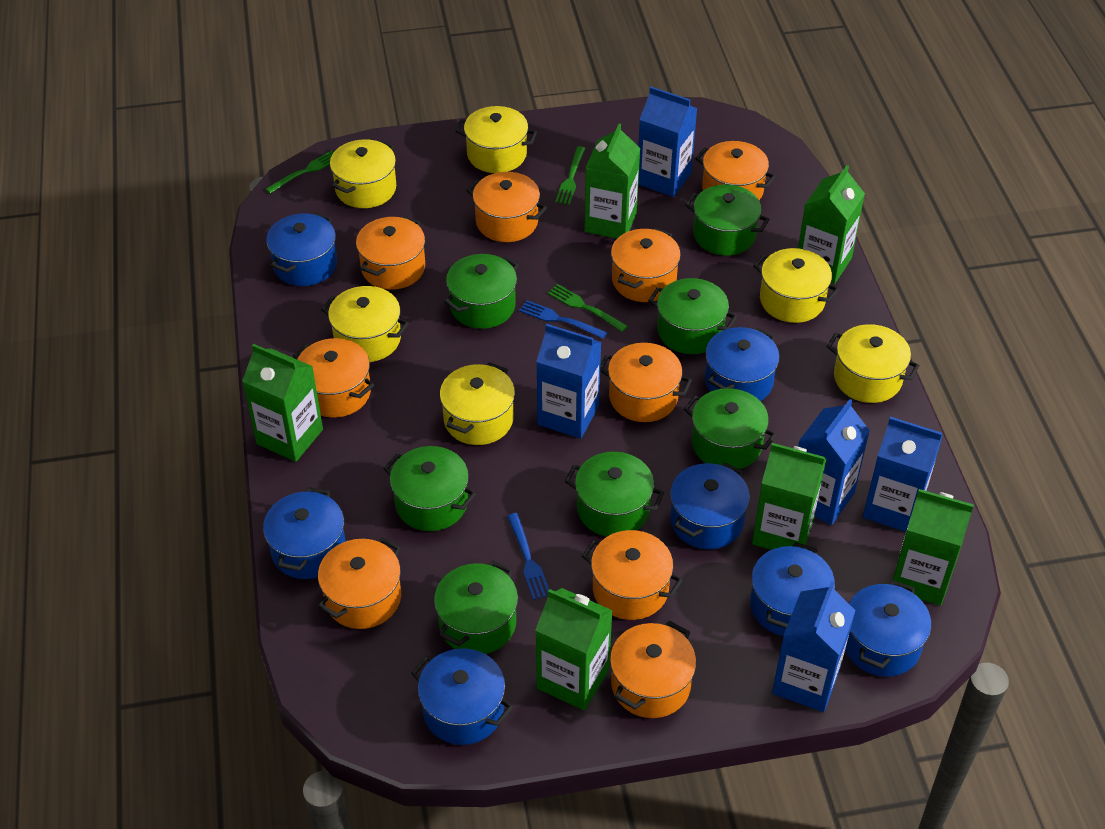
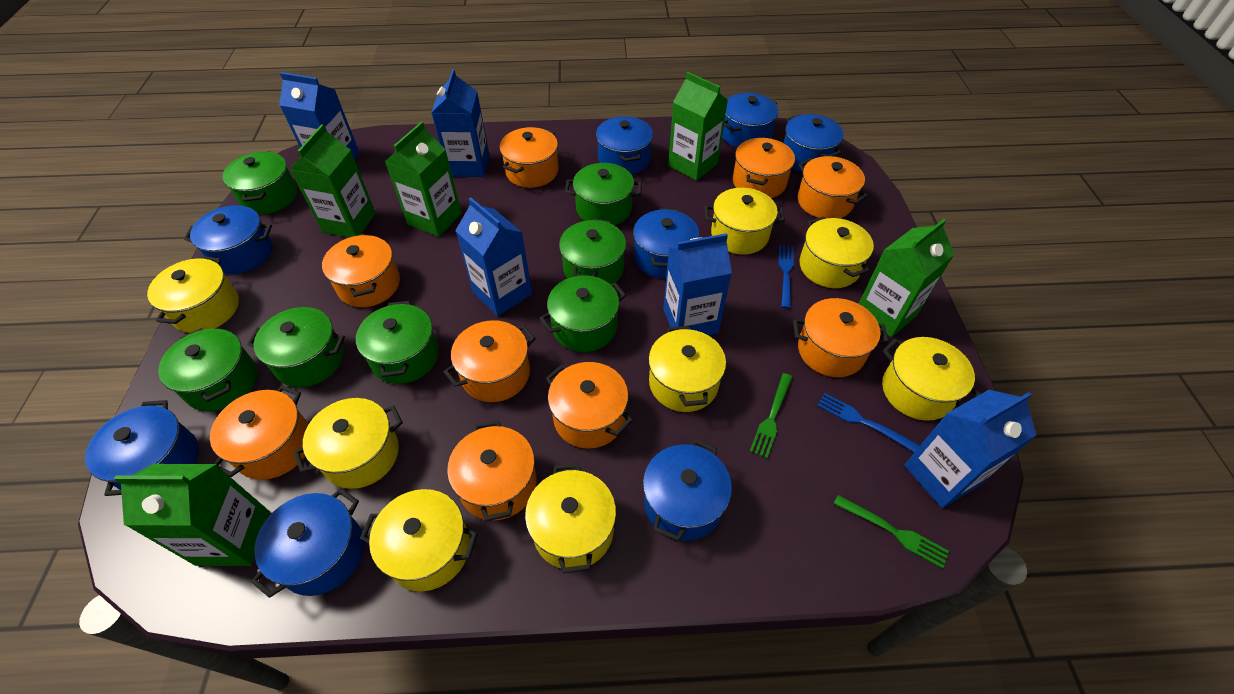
blue pot: 7 -> 8
green carton: 6 -> 5
green fork: 3 -> 2
yellow pot: 6 -> 8

